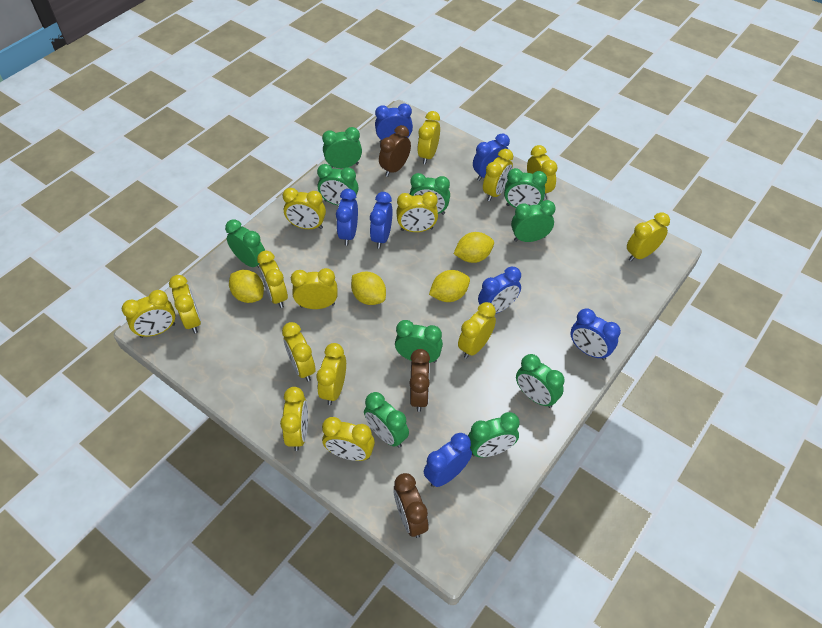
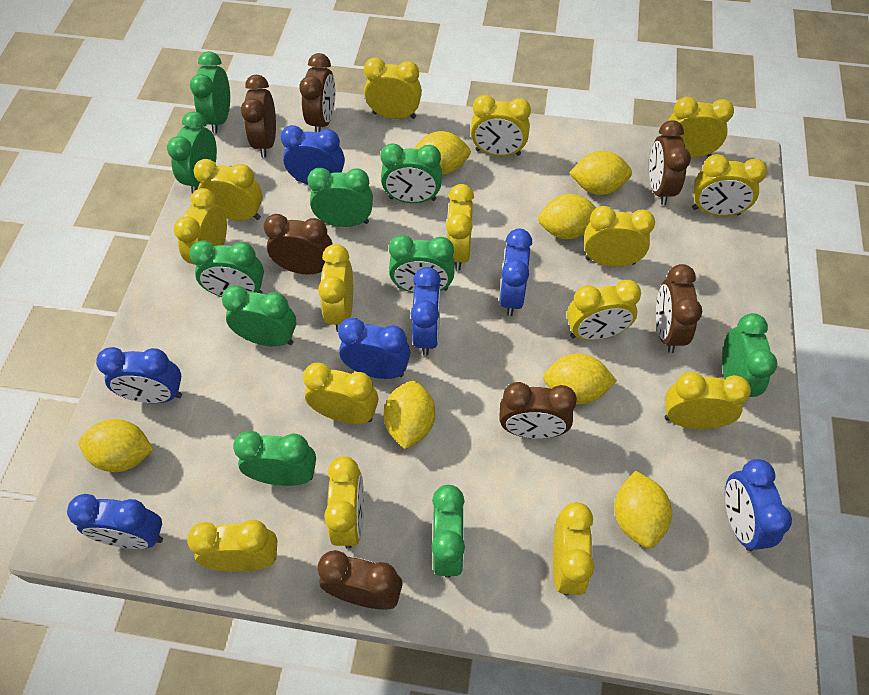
brown clock: 3 -> 7
yellow lemon: 4 -> 7

